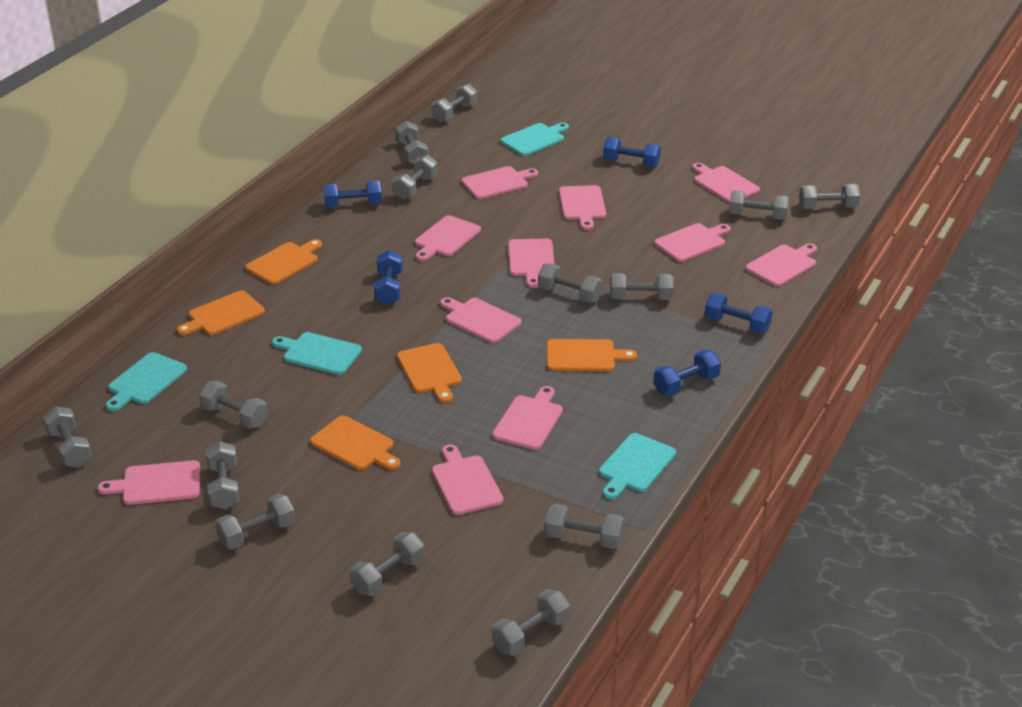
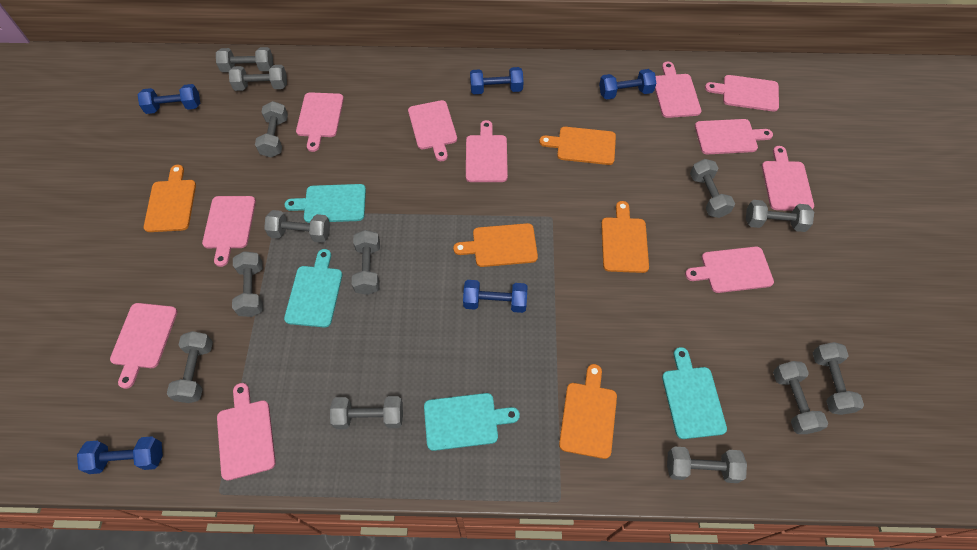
grey dumbbell: 14 -> 13

